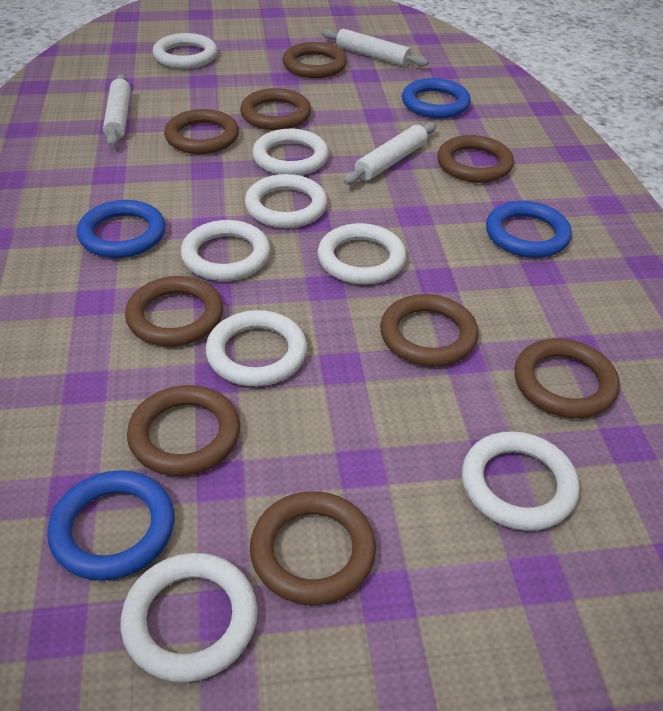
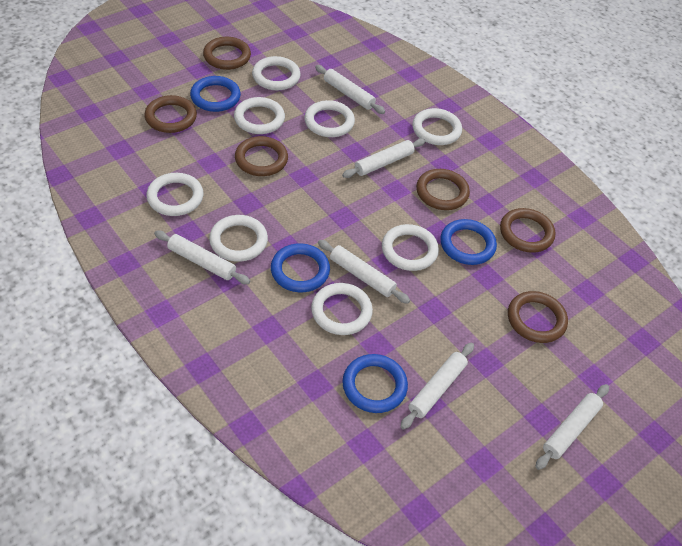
brown ring: 9 -> 6
white rolling pin: 3 -> 6

